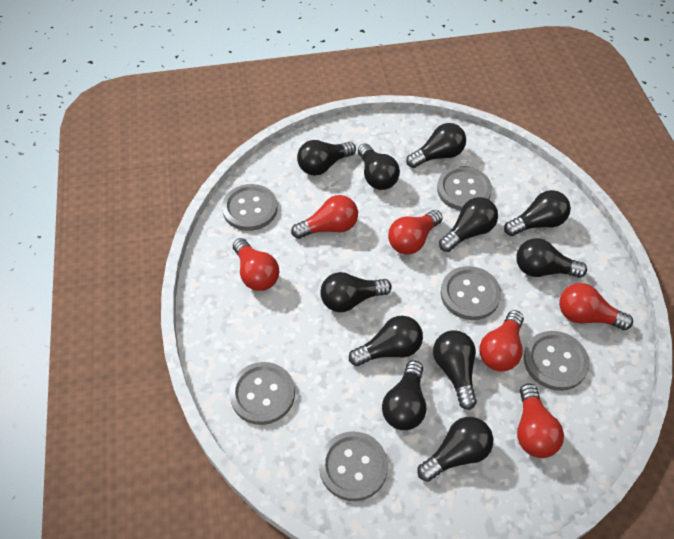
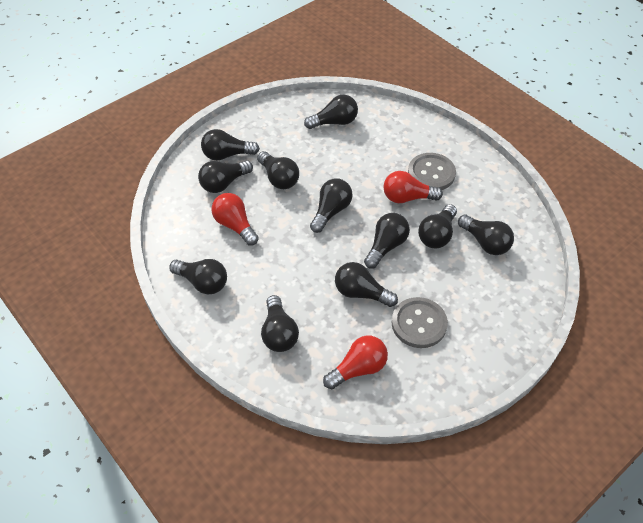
grey button: 6 -> 2
red light bulb: 6 -> 3

